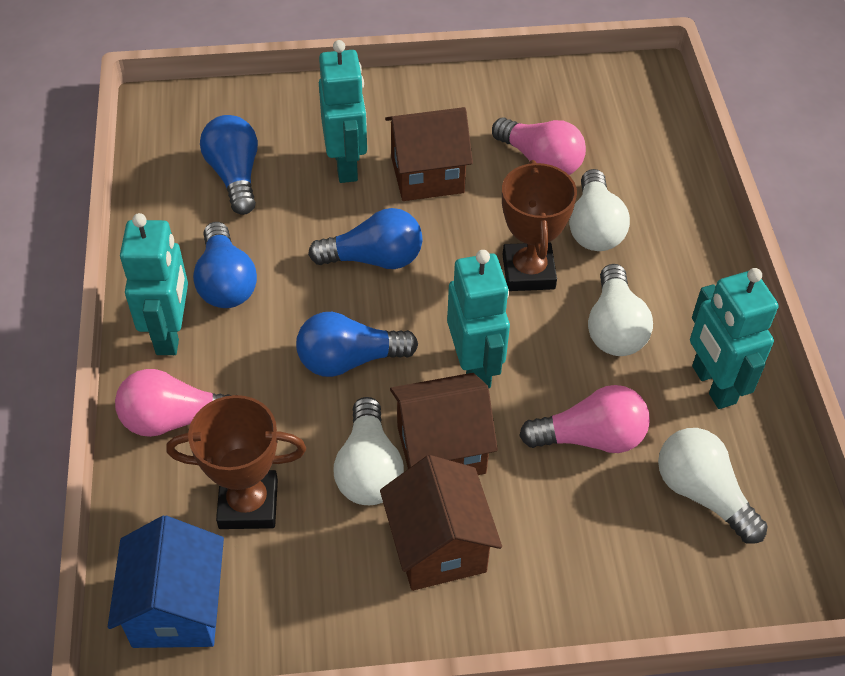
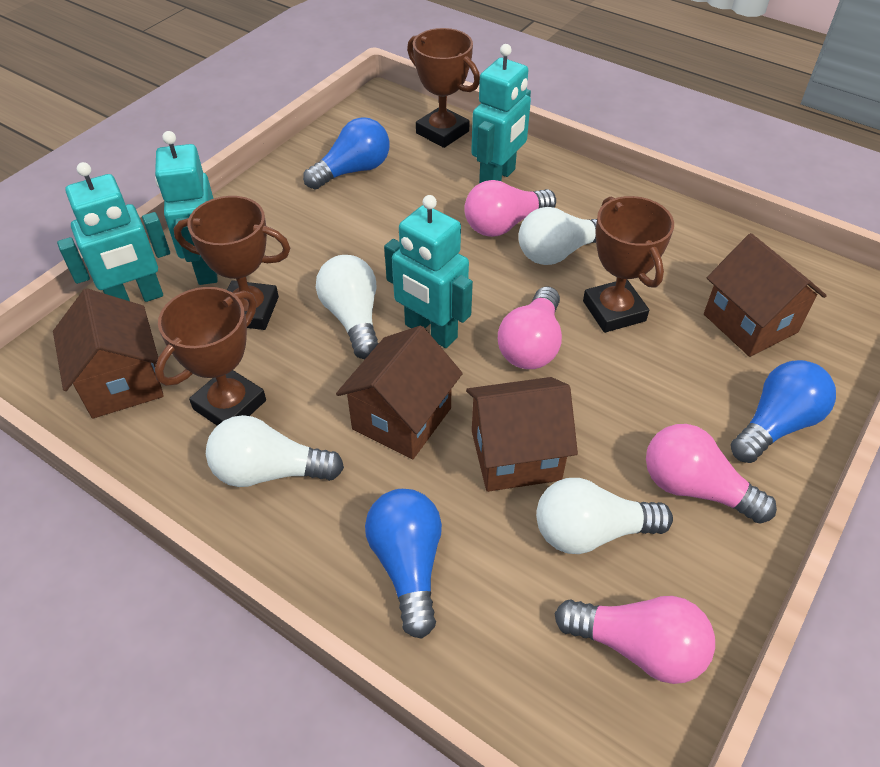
blue house: 1 -> 0
blue light bulb: 4 -> 3
brown house: 3 -> 4
brown trophy: 2 -> 4
pink light bulb: 3 -> 4

